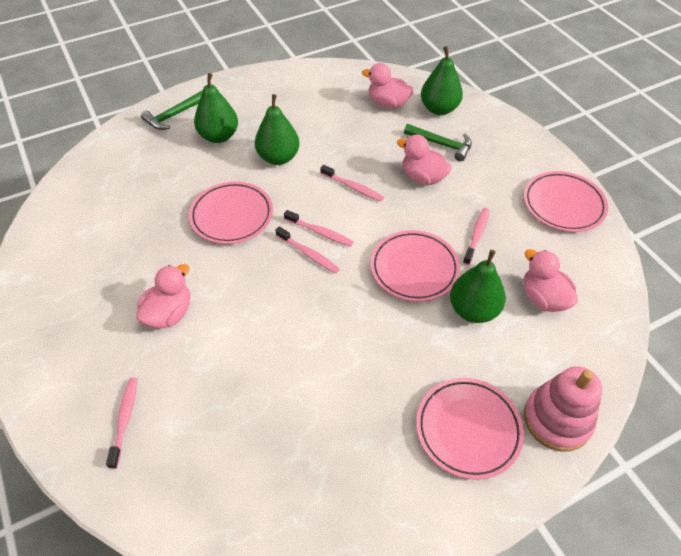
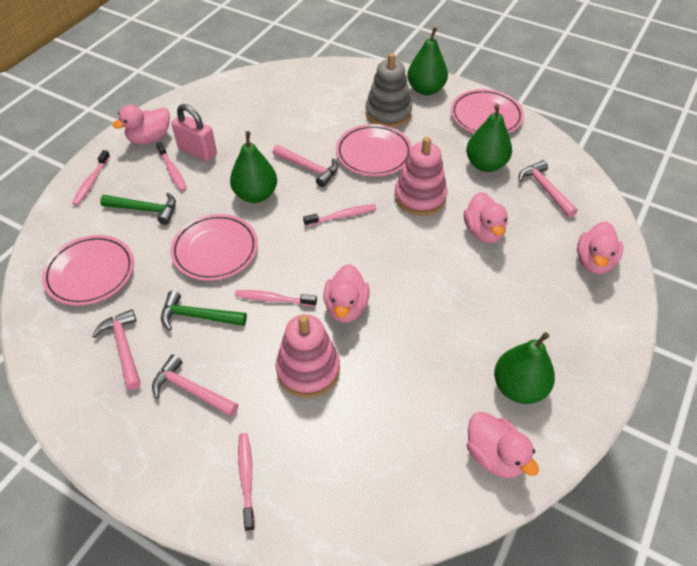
grey stacking toy: 0 -> 1
pink duck: 4 -> 5
pink hammer: 0 -> 4
pink padlock: 0 -> 1
pink stacking toy: 1 -> 2

